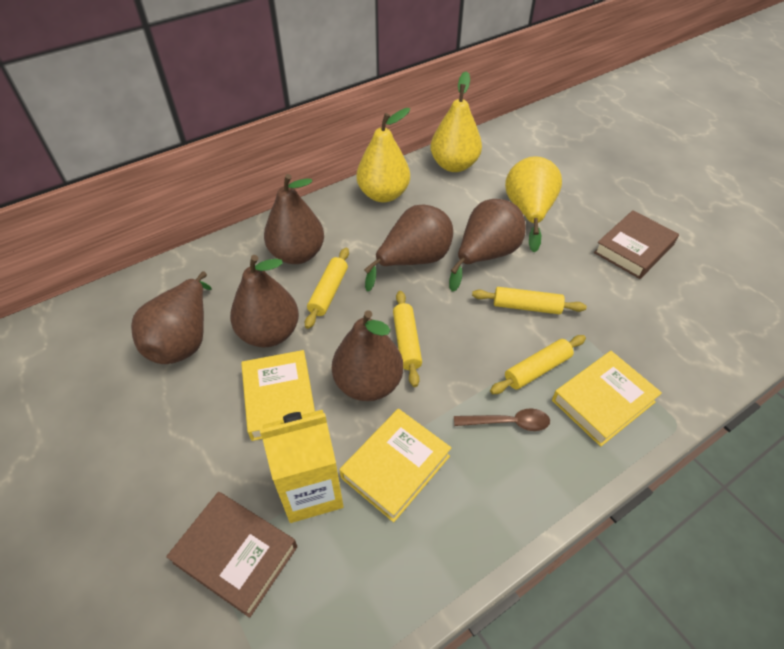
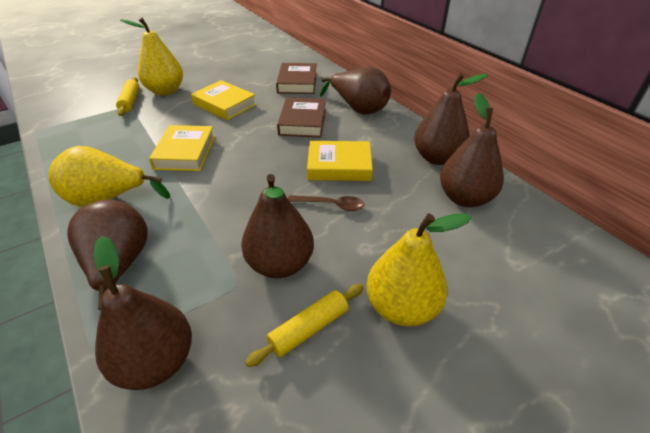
yellow carton: 1 -> 0
yellow rolling pin: 4 -> 2

